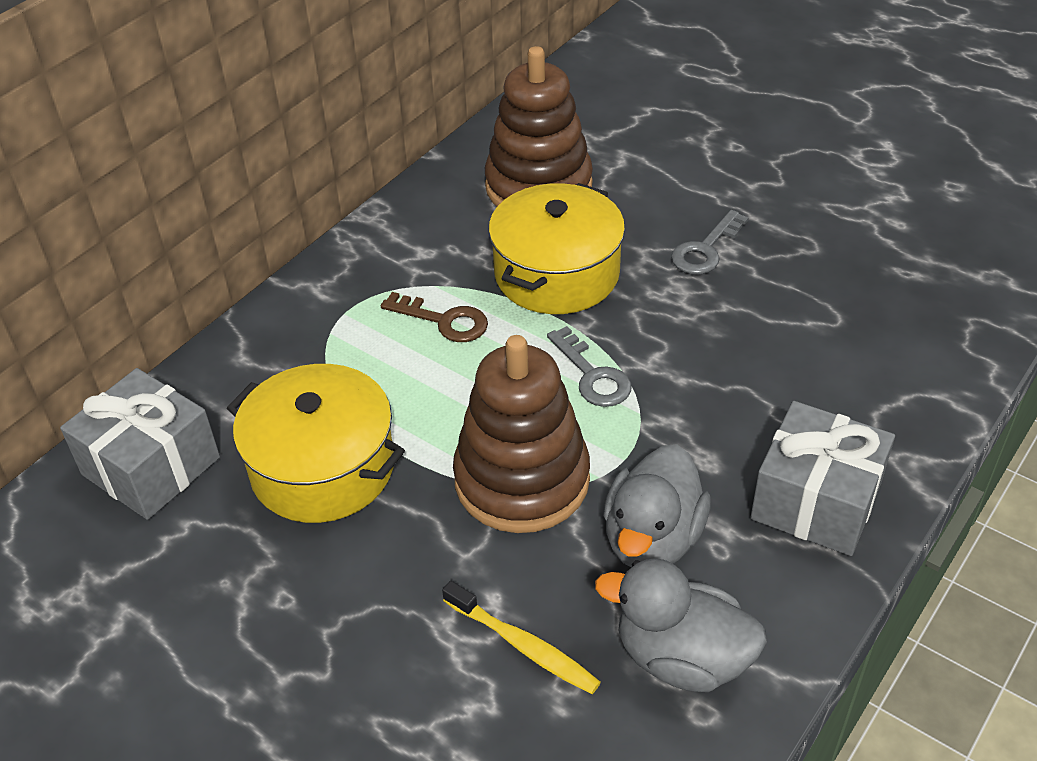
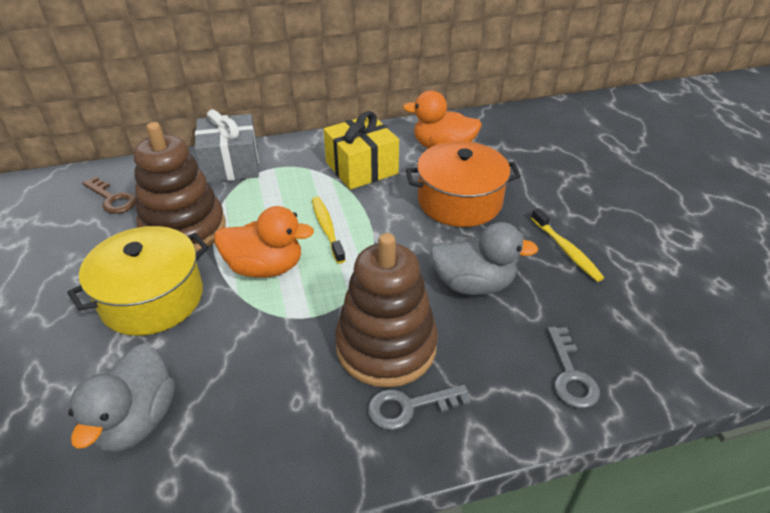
grey gift: 2 -> 1
orange duck: 0 -> 2
orange pot: 0 -> 1
yellow gift: 0 -> 1
yellow pot: 2 -> 1
yellow toothbrush: 1 -> 2

